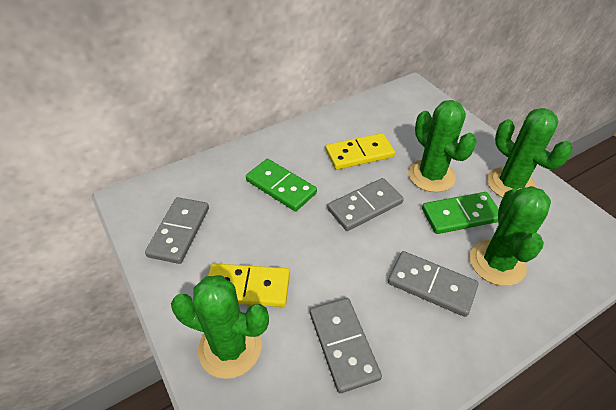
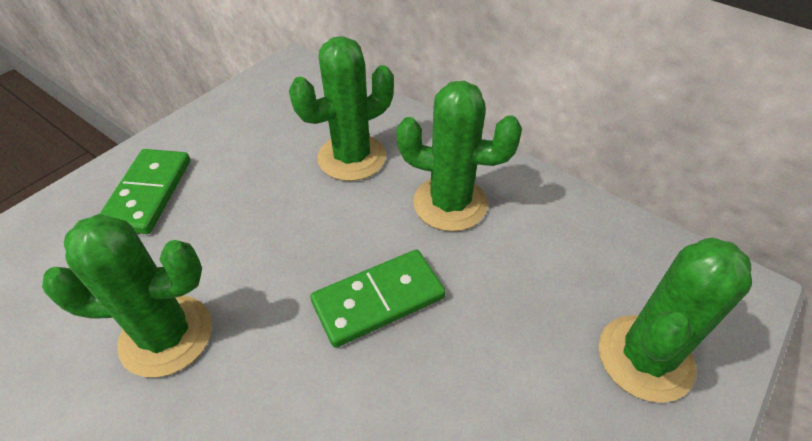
grey domino: 4 -> 0
yellow domino: 2 -> 0

